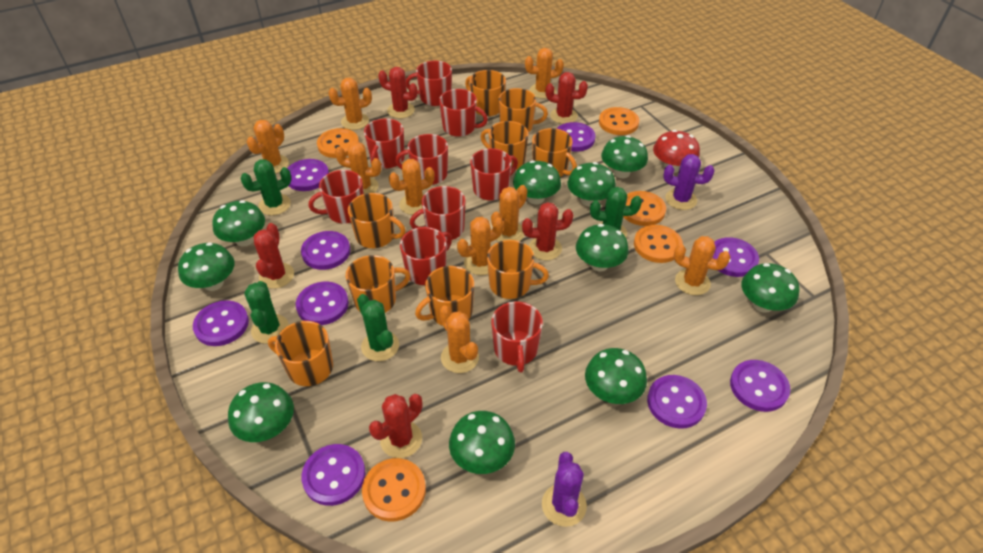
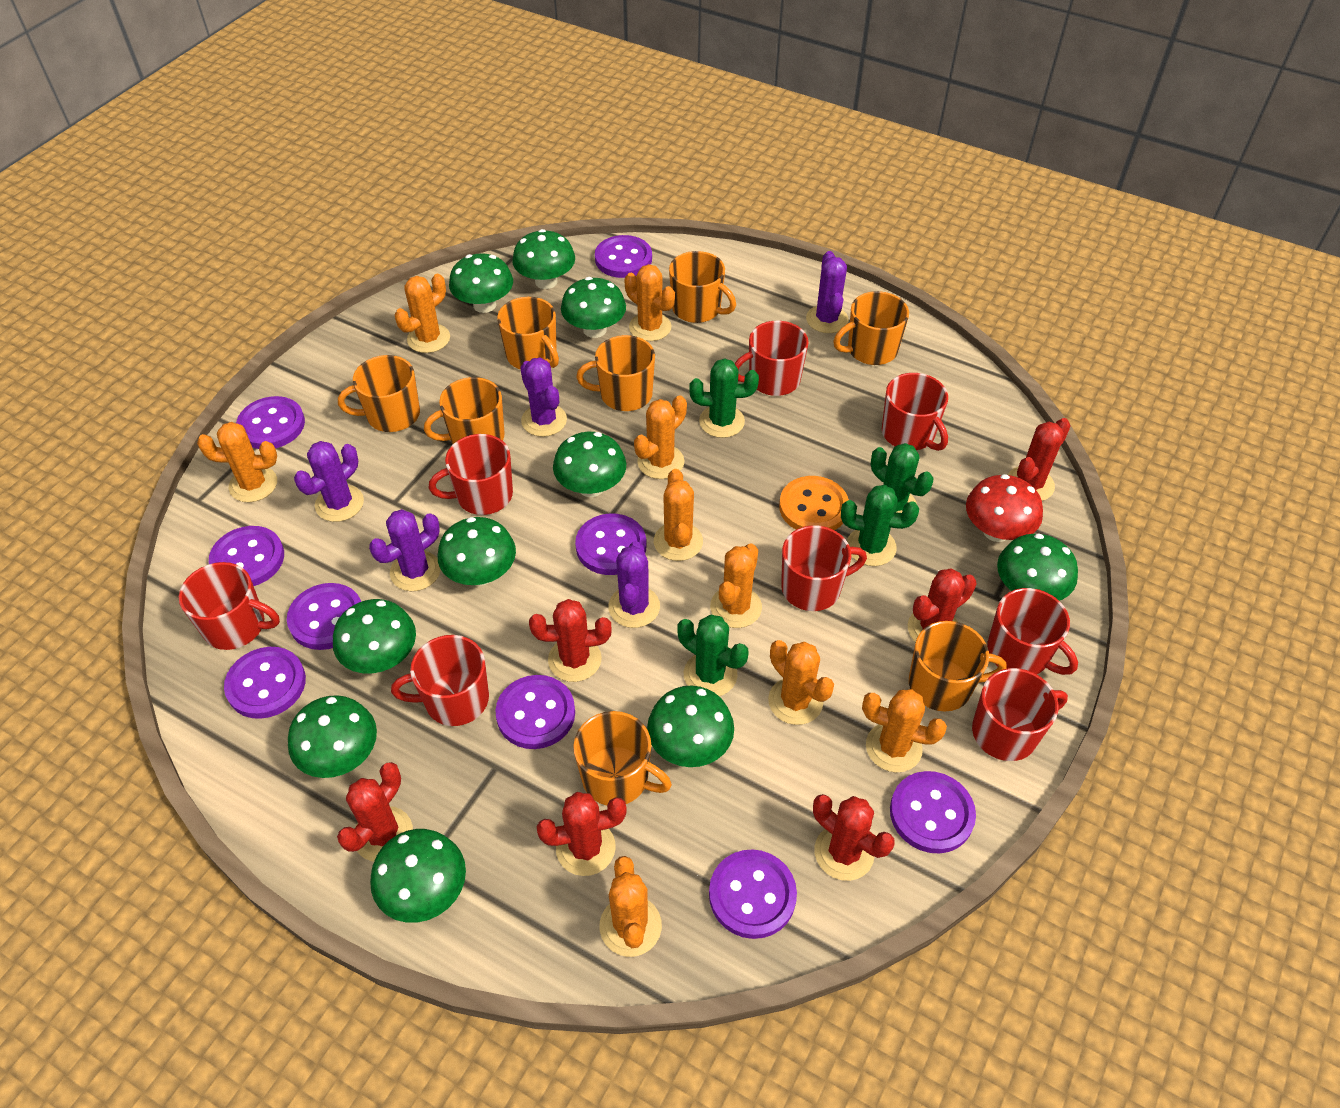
orange button: 5 -> 1
orange mug: 9 -> 8
purple cactus: 2 -> 5
red cactus: 5 -> 6
red mug: 9 -> 8

